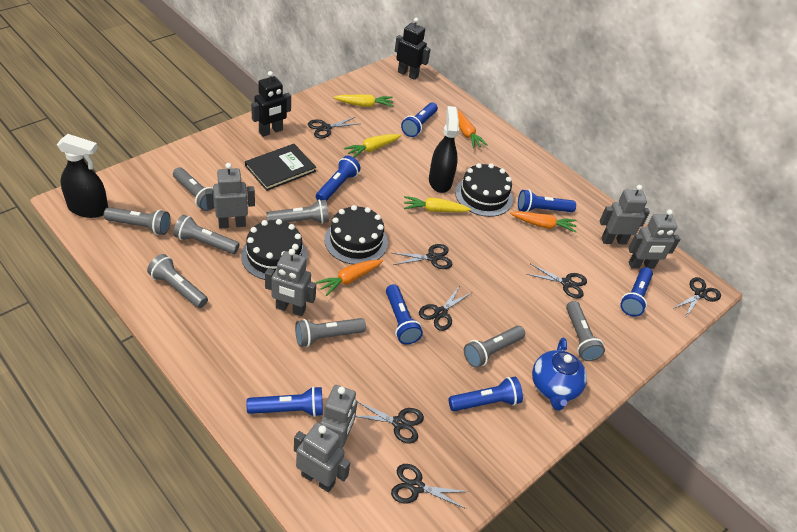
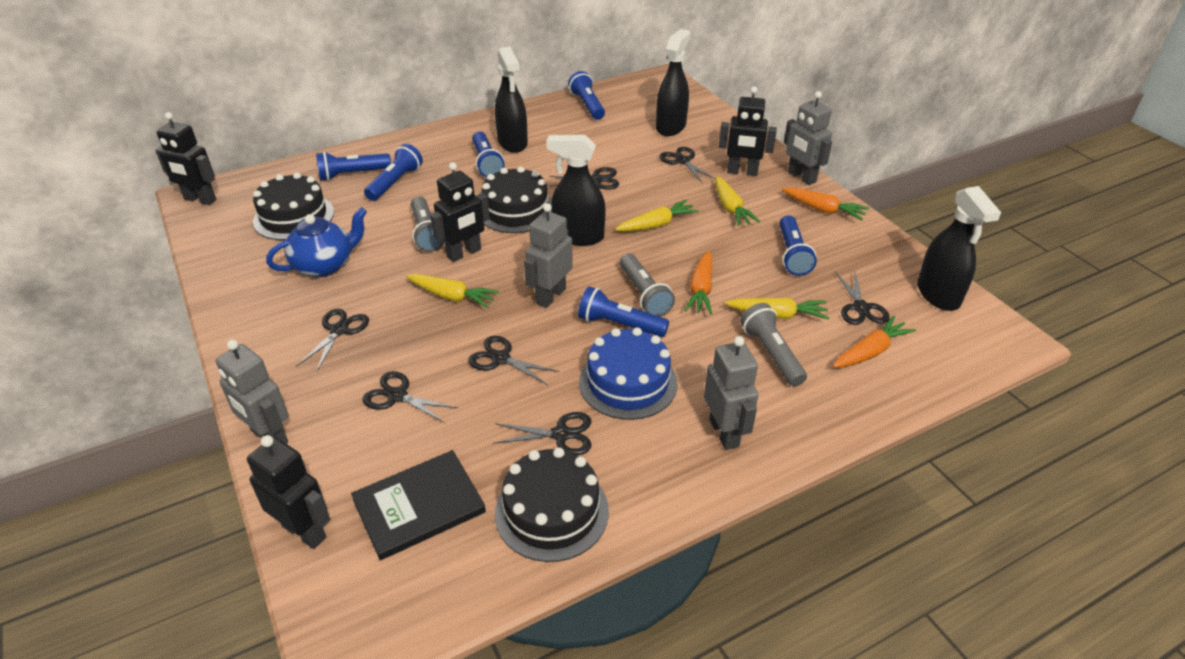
black robot: 2 -> 4
black spray bottle: 2 -> 4
blue cake: 0 -> 1
blue flashlight: 7 -> 6
grey flashlight: 8 -> 3
grey robot: 6 -> 4
yellow carrot: 3 -> 4

